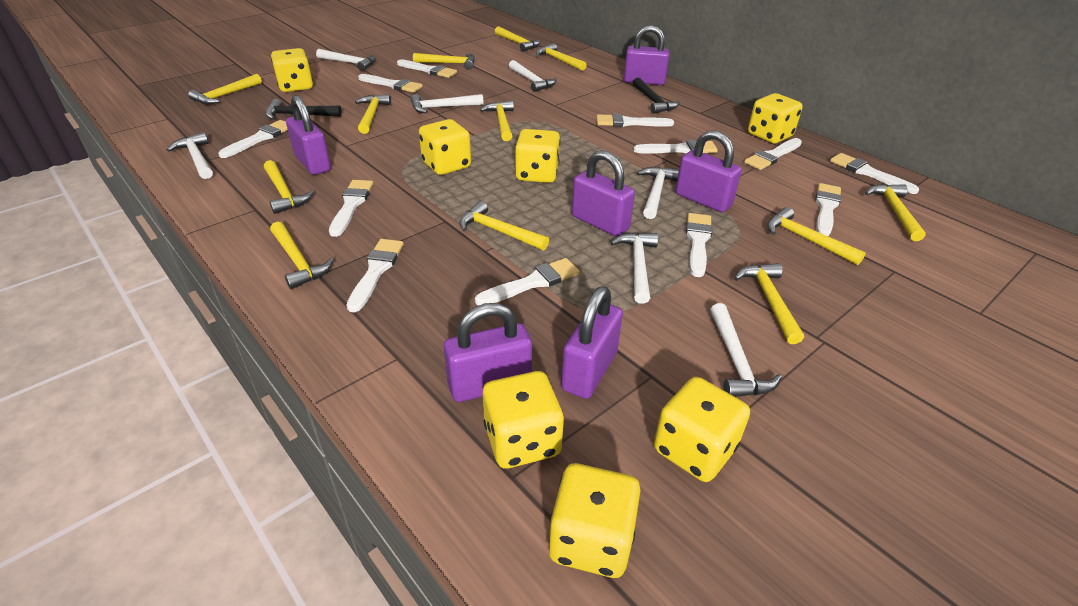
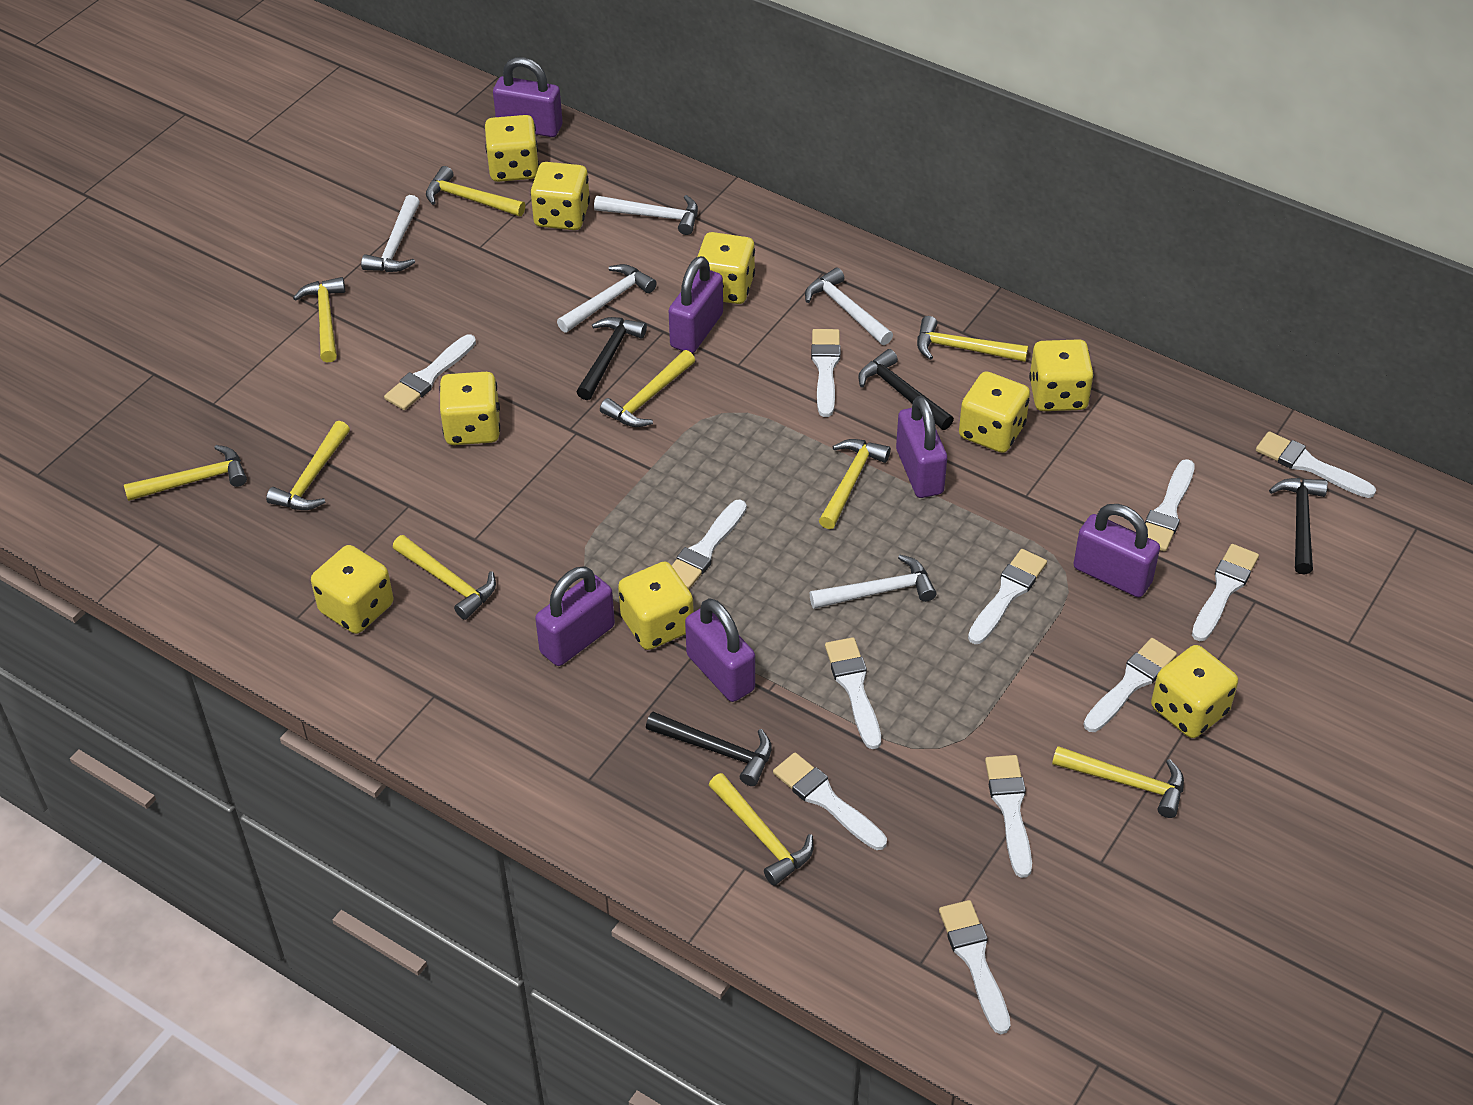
black hammer: 2 -> 4
white hammer: 7 -> 5
yellow dice: 7 -> 9
yellow hammer: 12 -> 10

